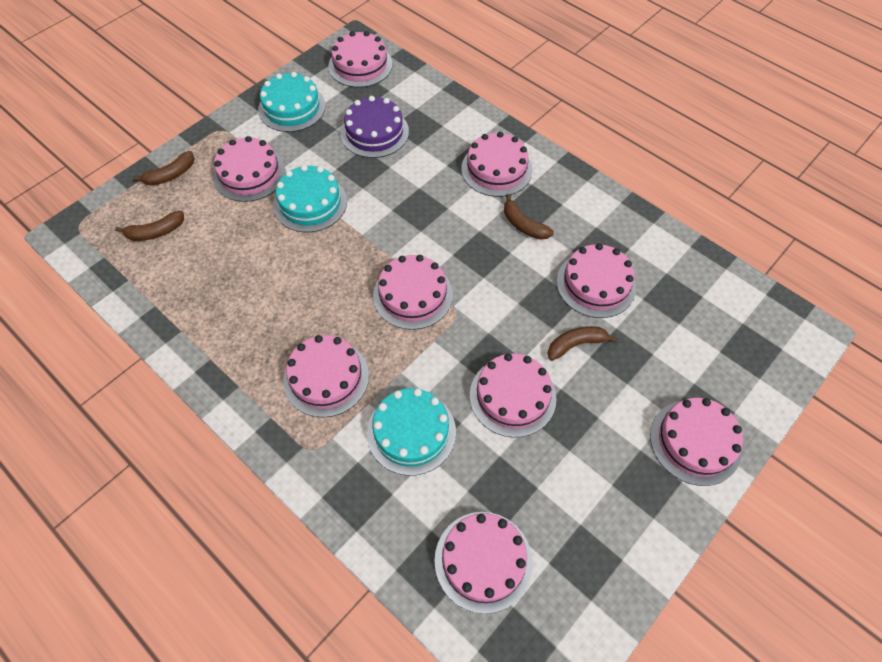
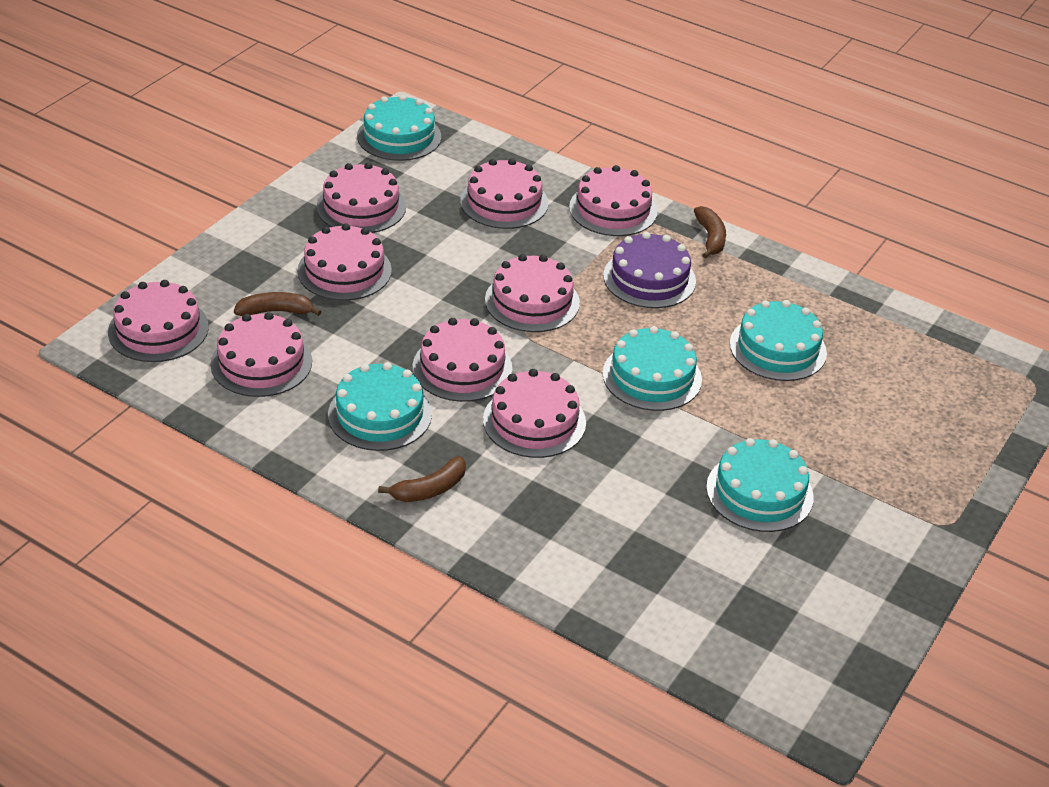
brown banana: 4 -> 3
turquoise cake: 3 -> 5

